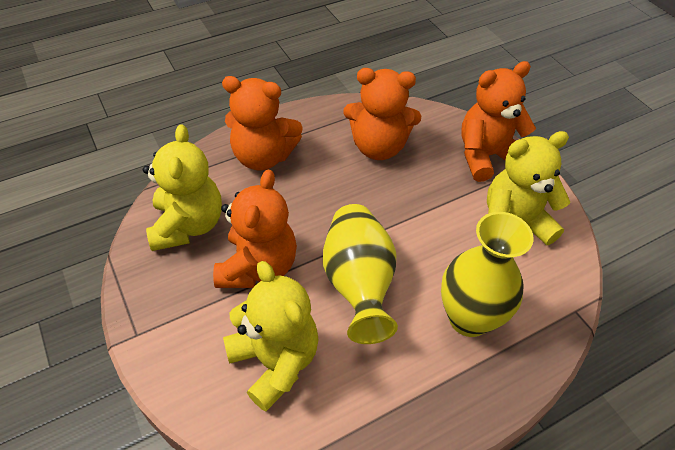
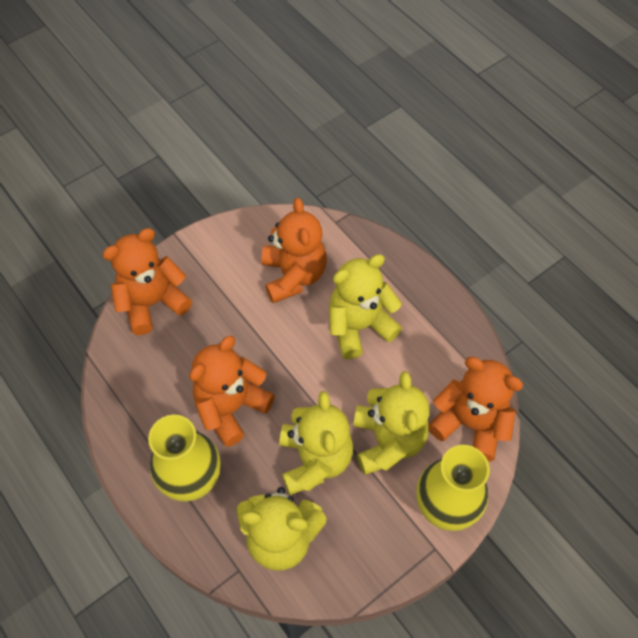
yellow teddy bear: 3 -> 4

